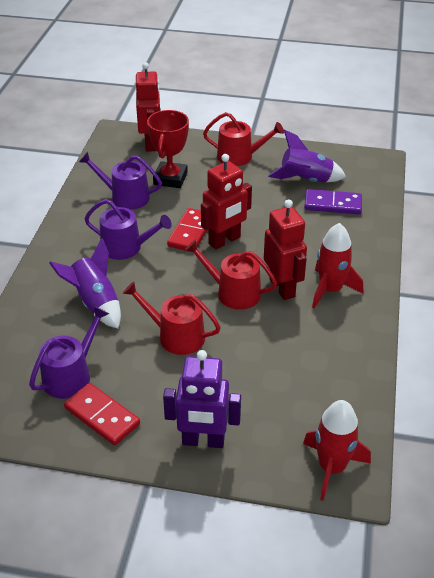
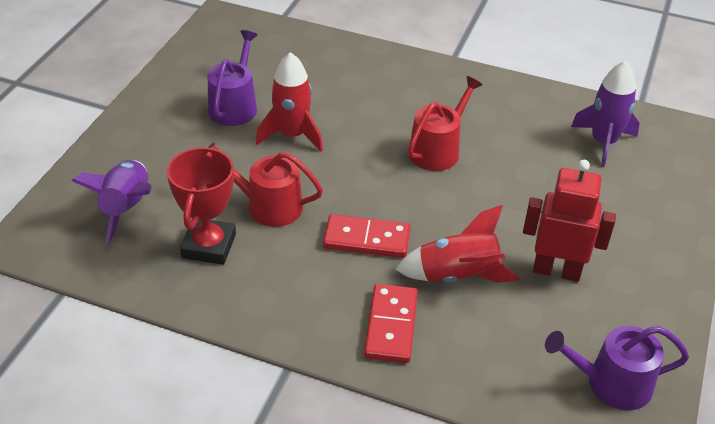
purple domino: 1 -> 0
purple robot: 1 -> 0
purple watering can: 3 -> 2
red robot: 3 -> 1
red watering can: 3 -> 2

